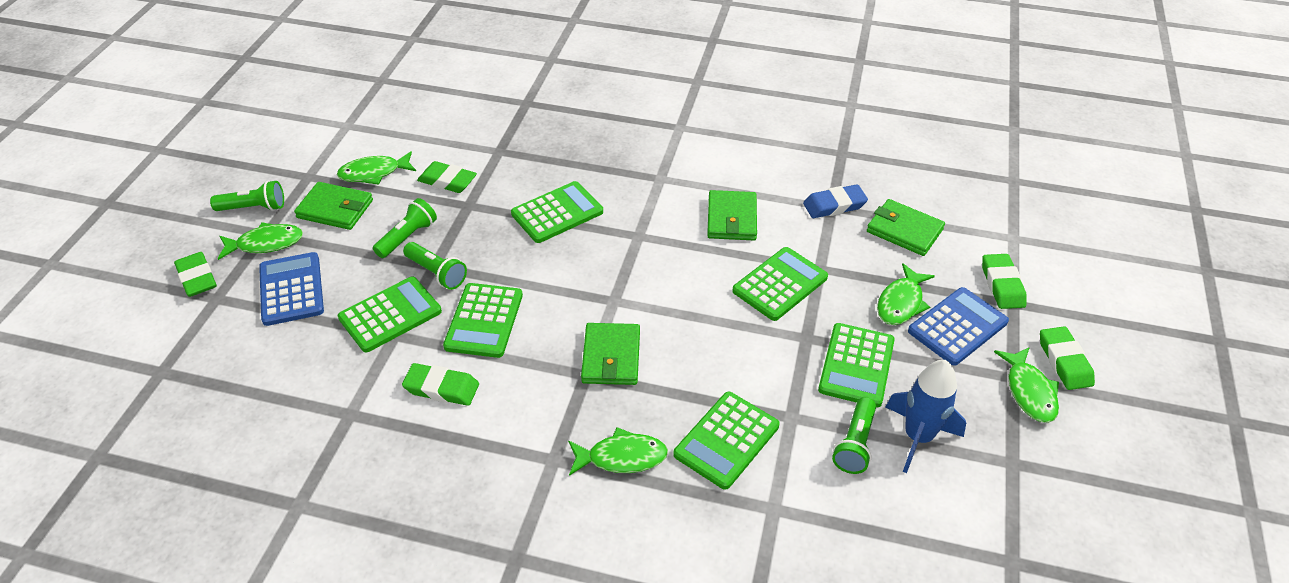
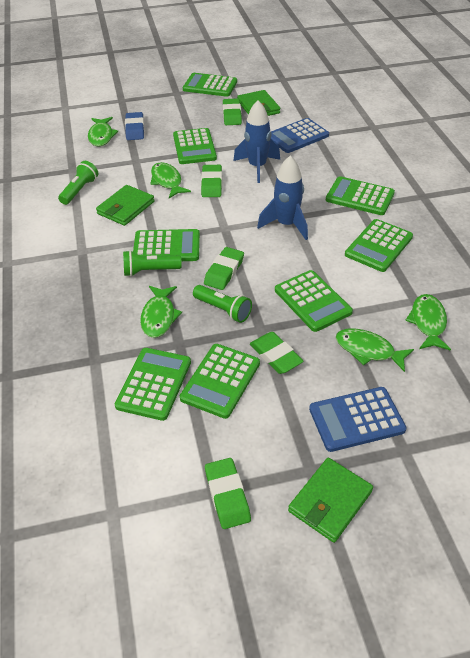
blue rocket: 1 -> 2
green calculator: 6 -> 8
green flashlight: 4 -> 3
green wallet: 4 -> 3

